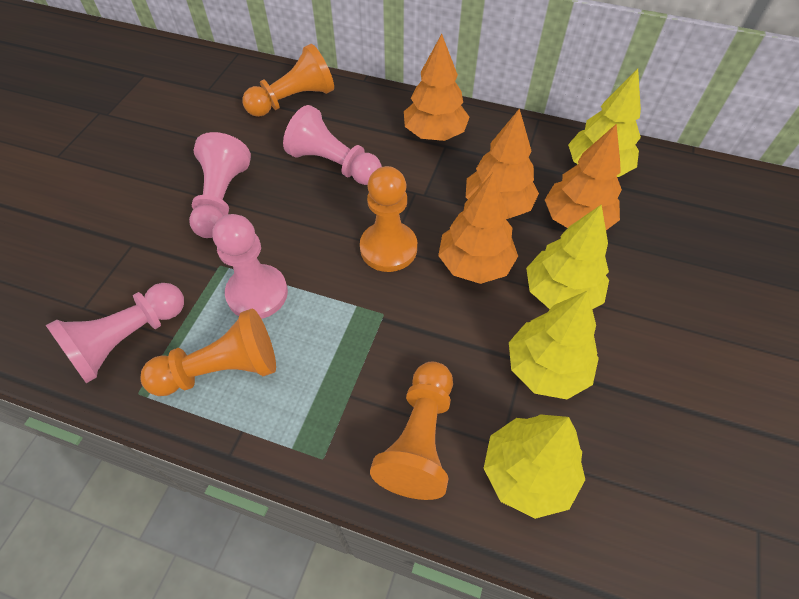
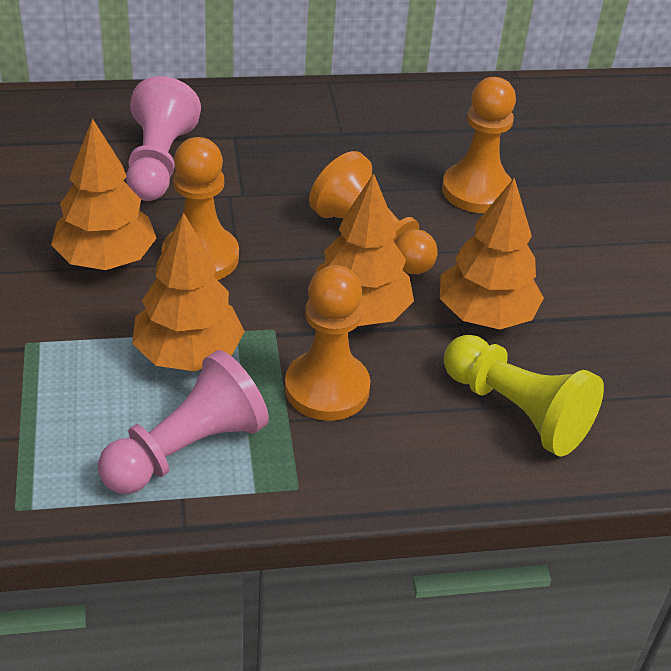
pink pawn: 4 -> 2
yellow pawn: 0 -> 1
yellow tree: 4 -> 0

